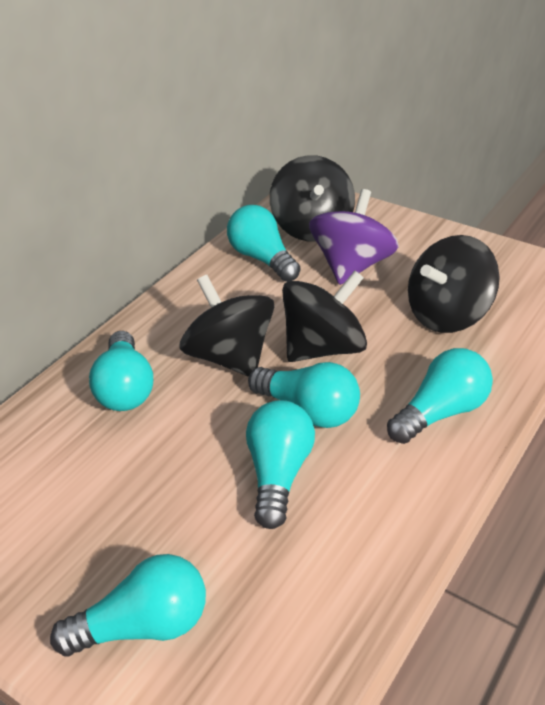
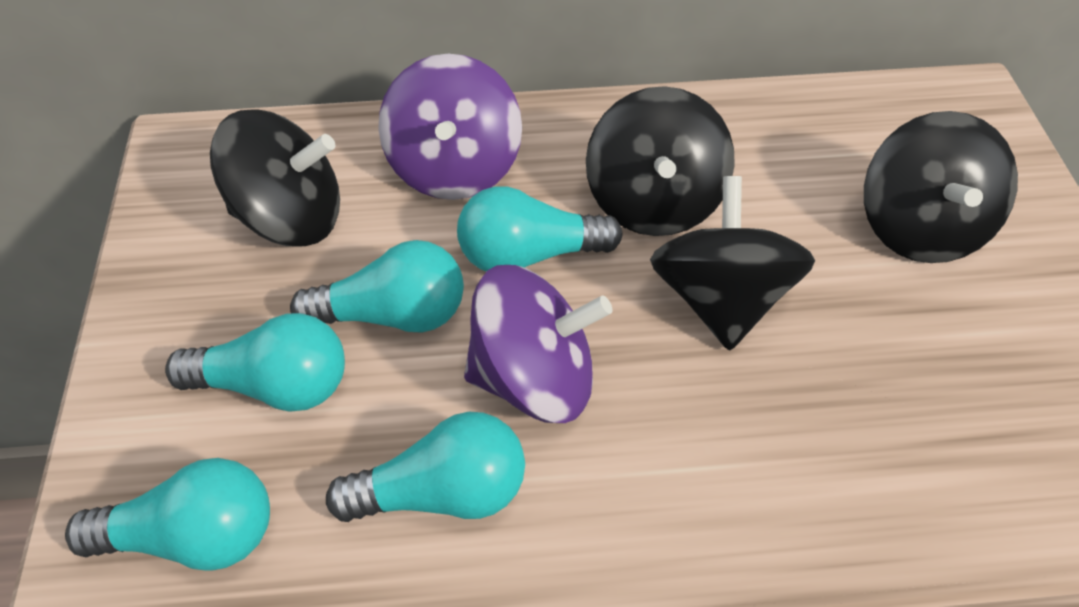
purple spinning top: 1 -> 2
turquoise light bulb: 6 -> 5

